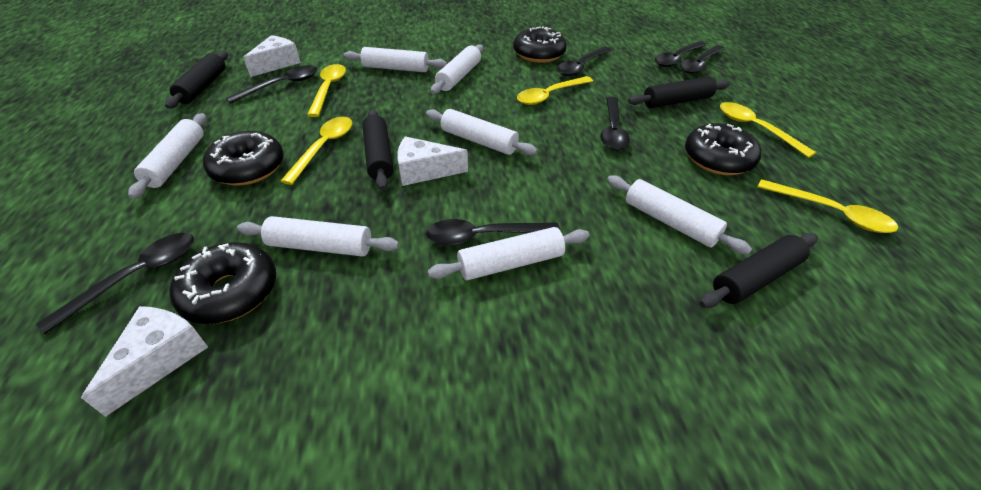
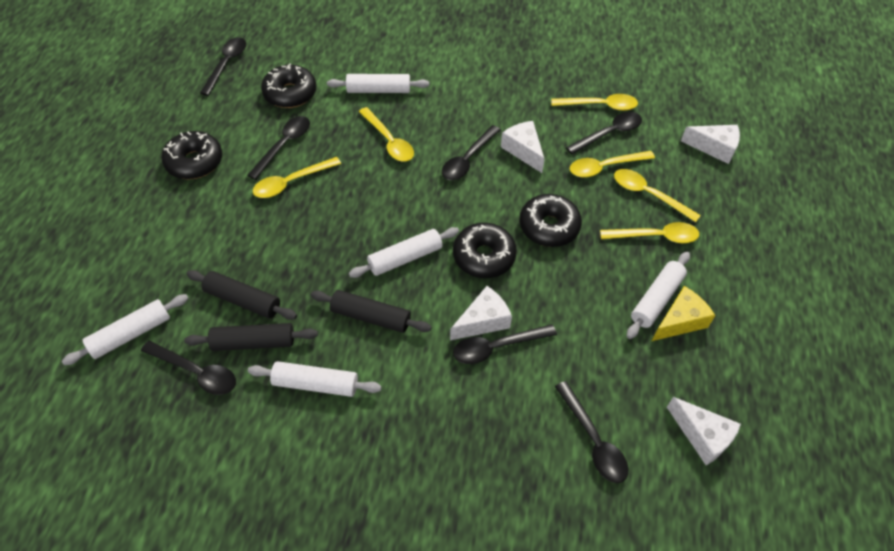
black rolling pin: 4 -> 3
white cheese: 3 -> 4
white rolling pin: 7 -> 5
yellow cheese: 0 -> 1
yellow spoon: 5 -> 6

